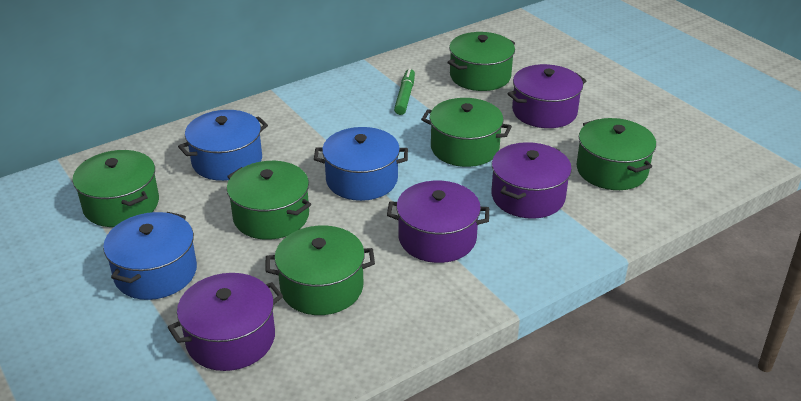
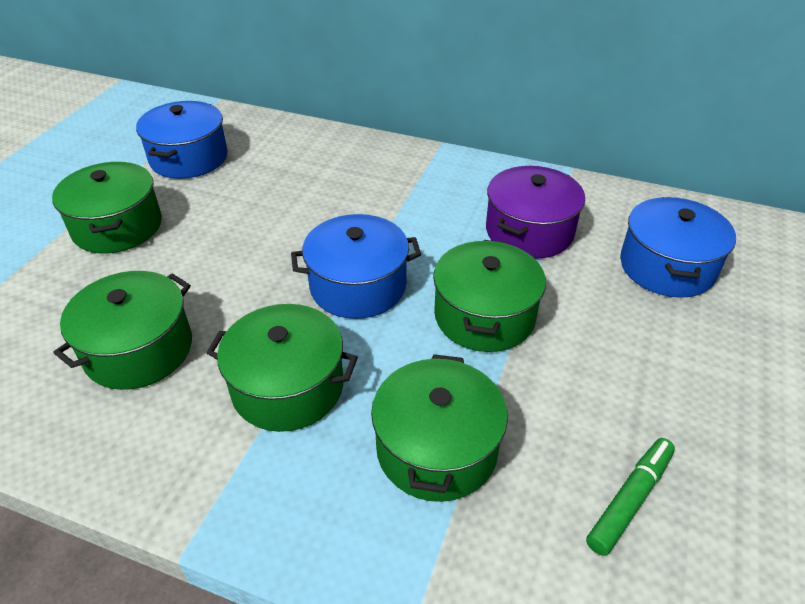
green pot: 6 -> 5
purple pot: 4 -> 1

